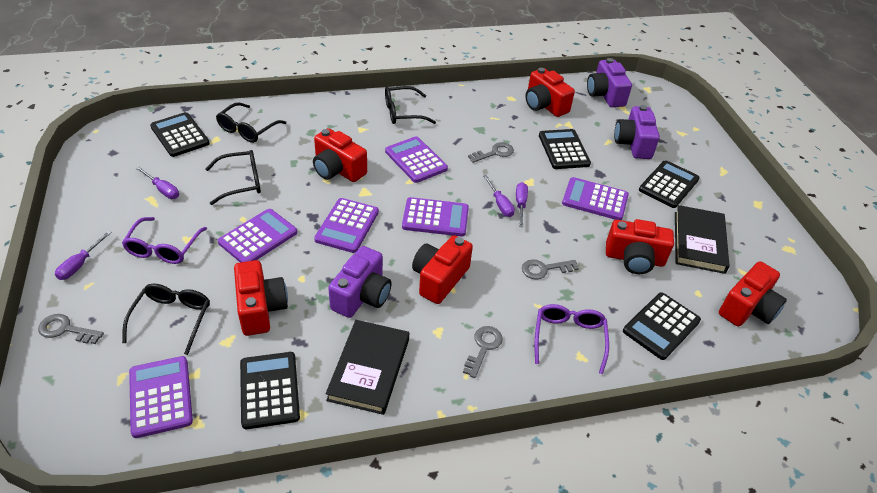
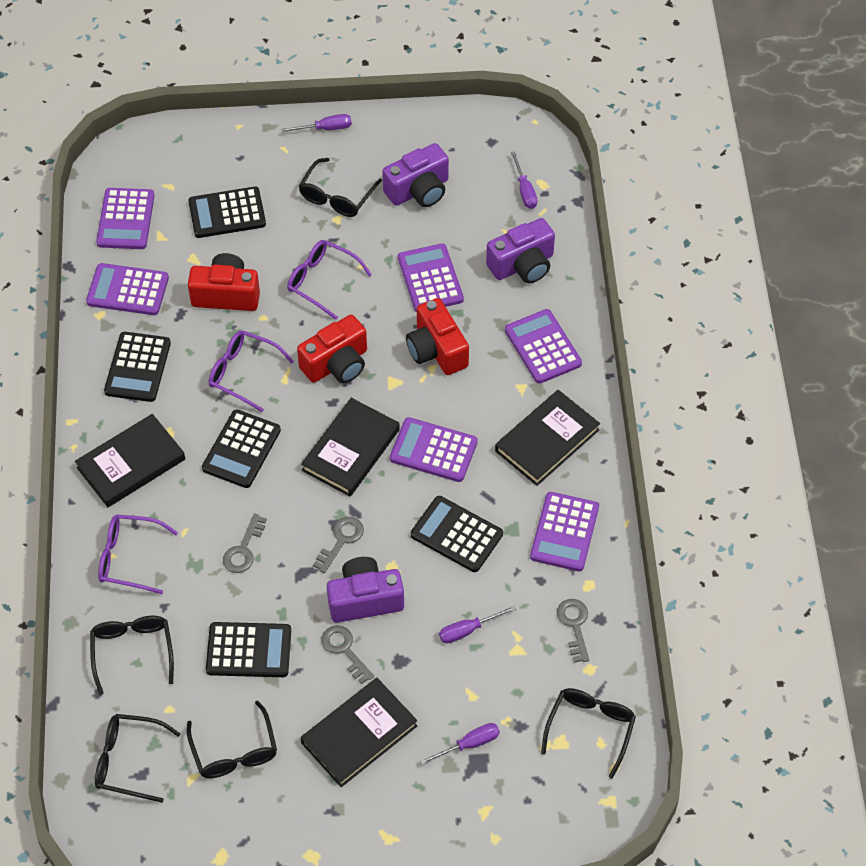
black book: 2 -> 4
black glasses: 4 -> 5
purple glasses: 2 -> 3
red camera: 6 -> 3

